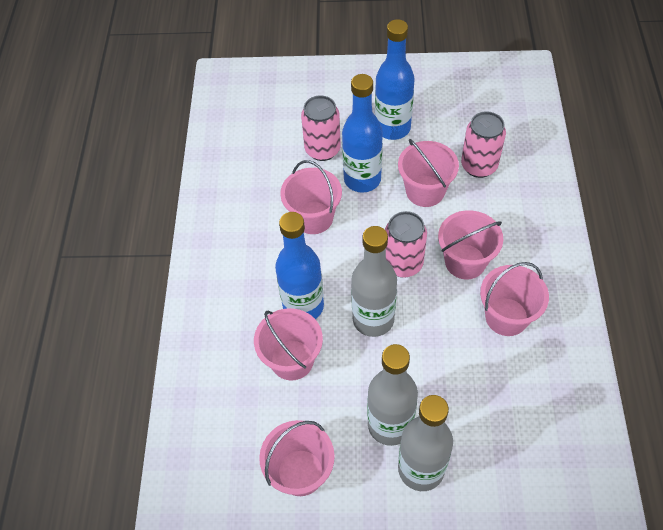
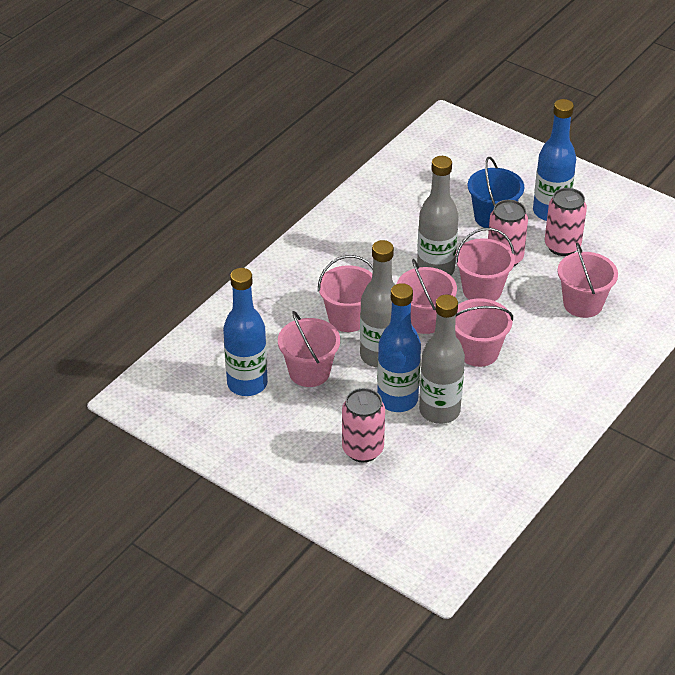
blue bucket: 0 -> 1

